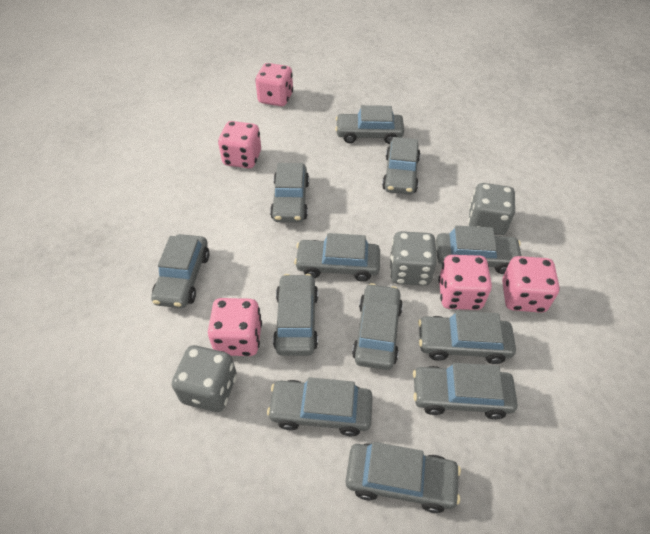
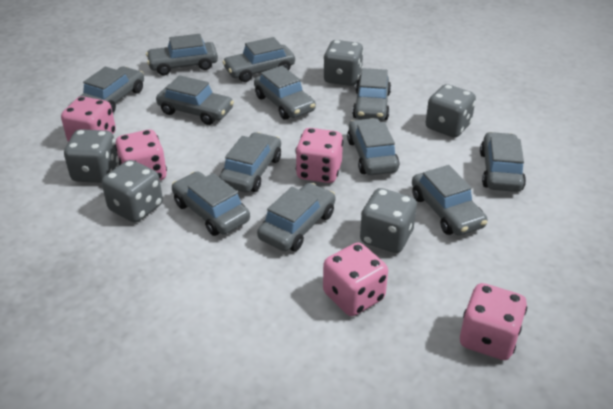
grey dice: 3 -> 5

